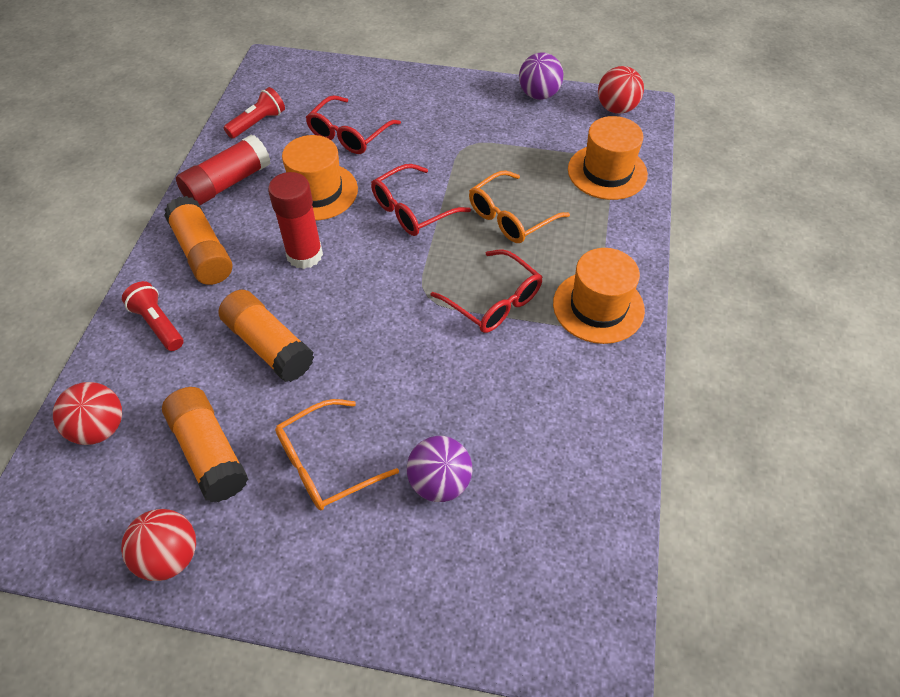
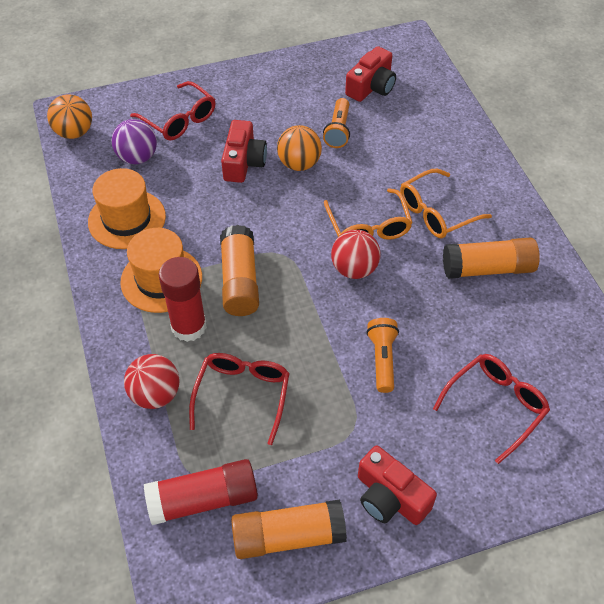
orange ball: 0 -> 2
orange flashlight: 0 -> 2
orange hat: 3 -> 2
purple ball: 2 -> 1
red ball: 3 -> 2
red camera: 0 -> 3
red flashlight: 2 -> 0

